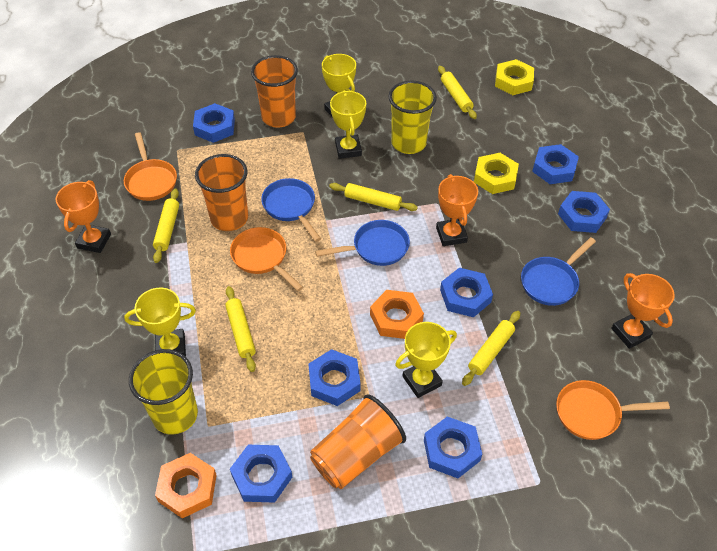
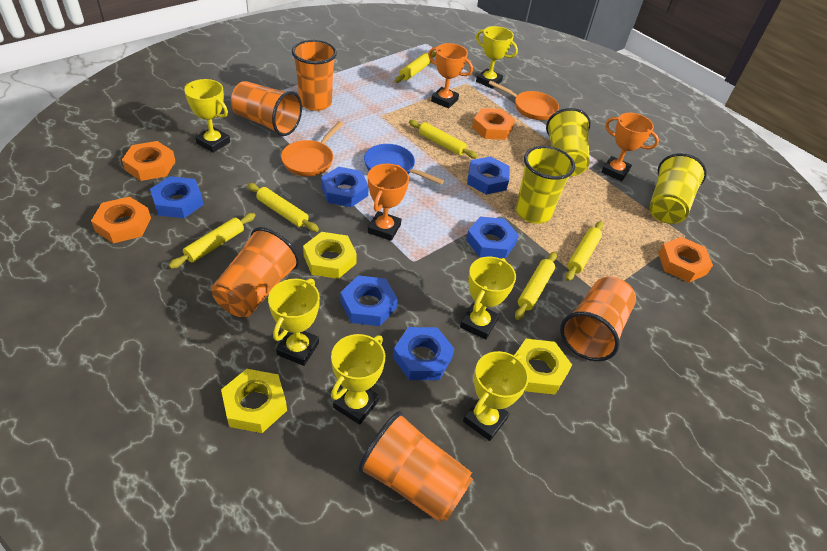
blue nut: 7 -> 6
blue pan: 3 -> 1
orange cup: 3 -> 5
orange nut: 2 -> 4
orange pan: 3 -> 2
yellow cup: 2 -> 3
yellow nut: 2 -> 3
yellow rolling pin: 5 -> 6
yellow trophy: 4 -> 6

